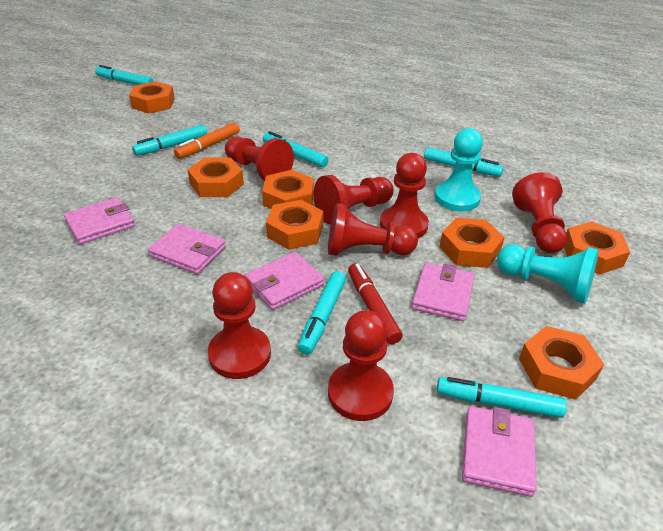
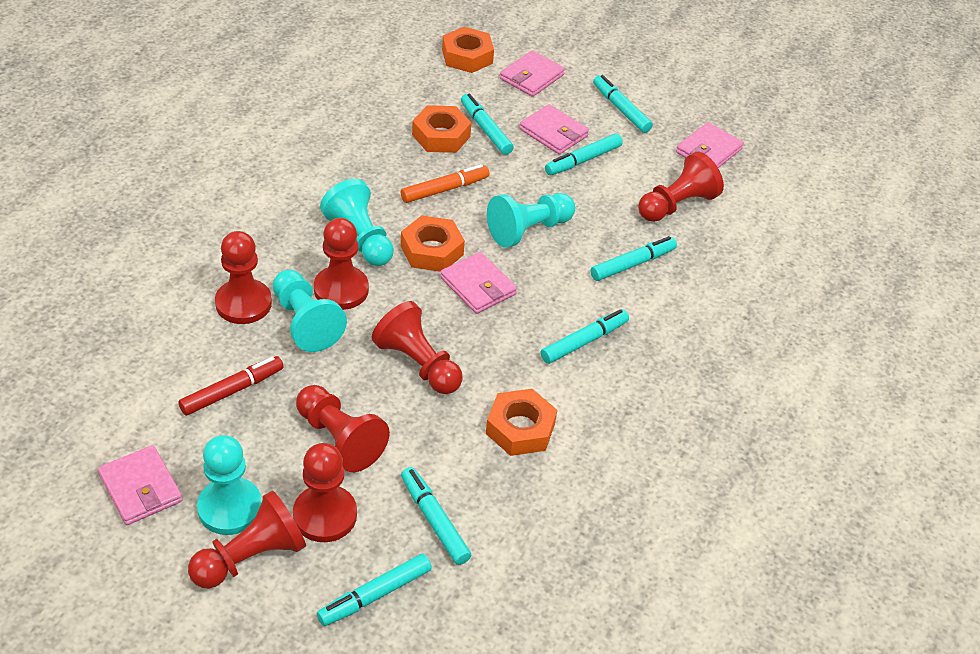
orange nut: 7 -> 4
turquoise marker: 6 -> 7
turquoise pawn: 2 -> 4

